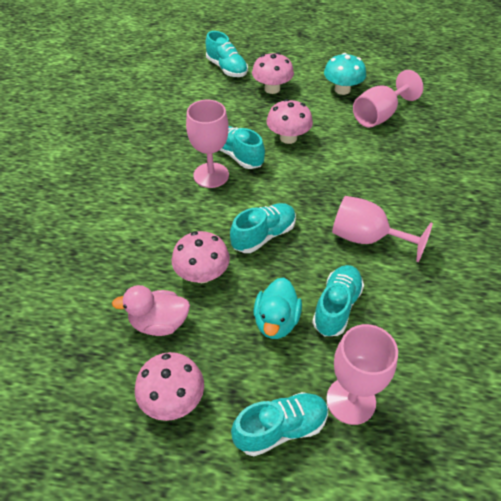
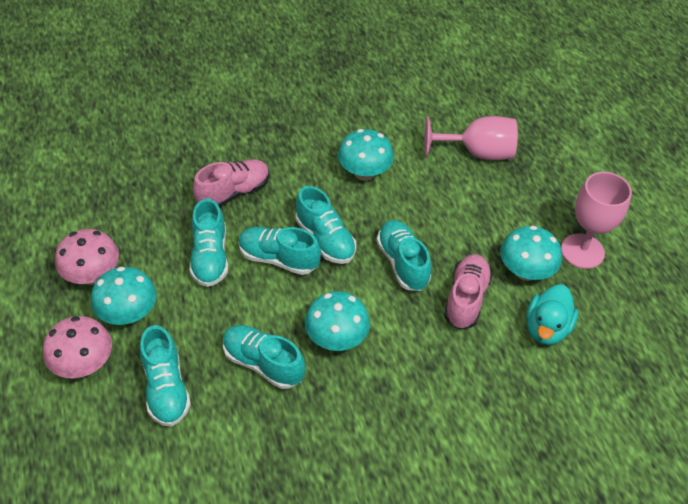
pink duck: 1 -> 0
pink goblet: 4 -> 2
pink mushroom: 4 -> 2
pink shoe: 0 -> 2
turquoise mushroom: 1 -> 4
turquoise shoe: 5 -> 6

